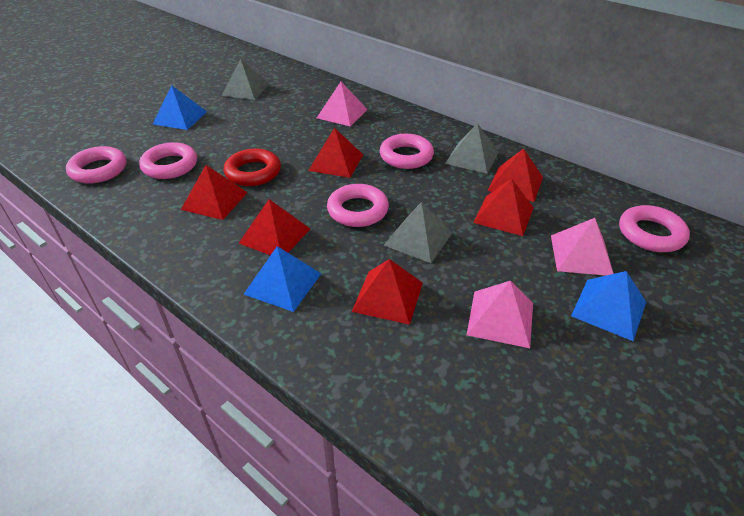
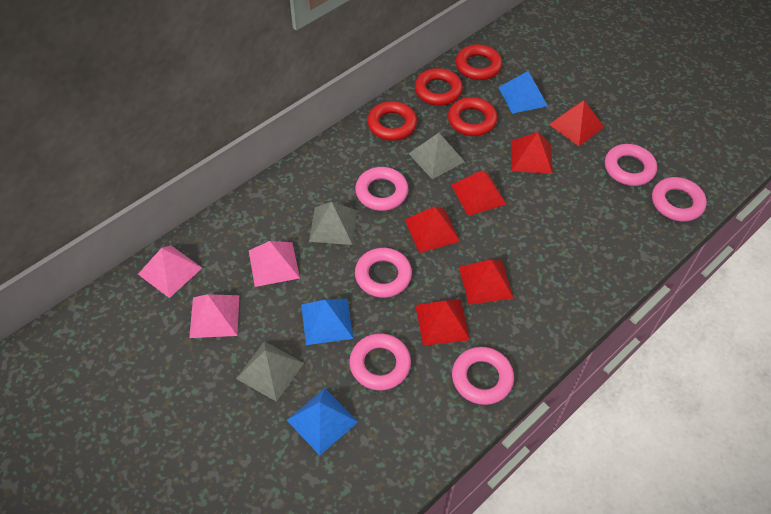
pink ring: 5 -> 6
red ring: 1 -> 4

